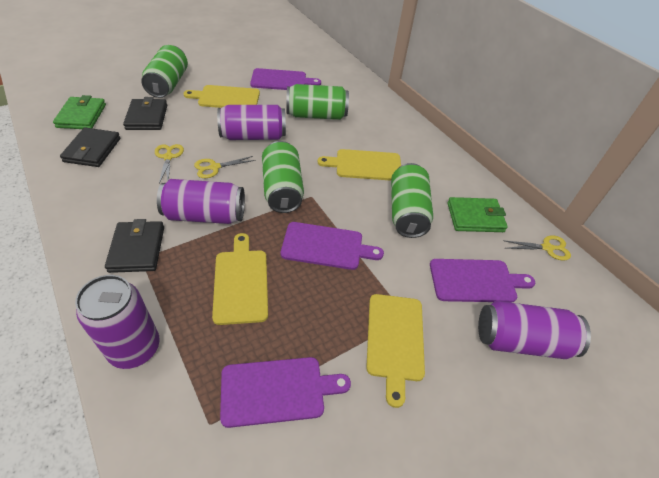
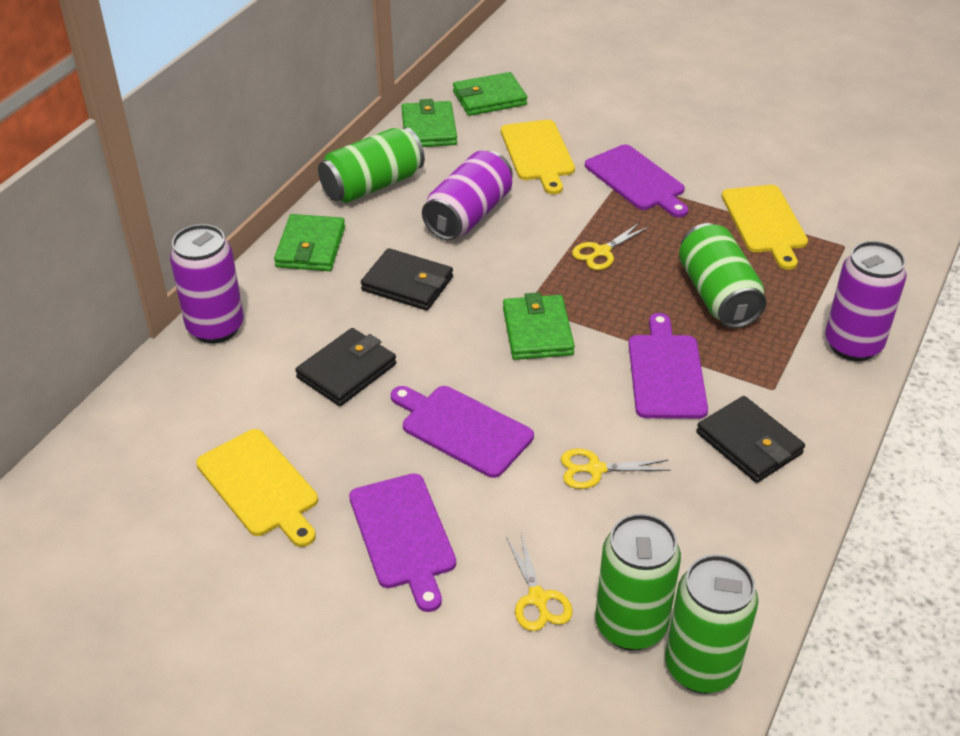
green wallet: 2 -> 4
purple can: 4 -> 3
yellow cutting board: 4 -> 3

